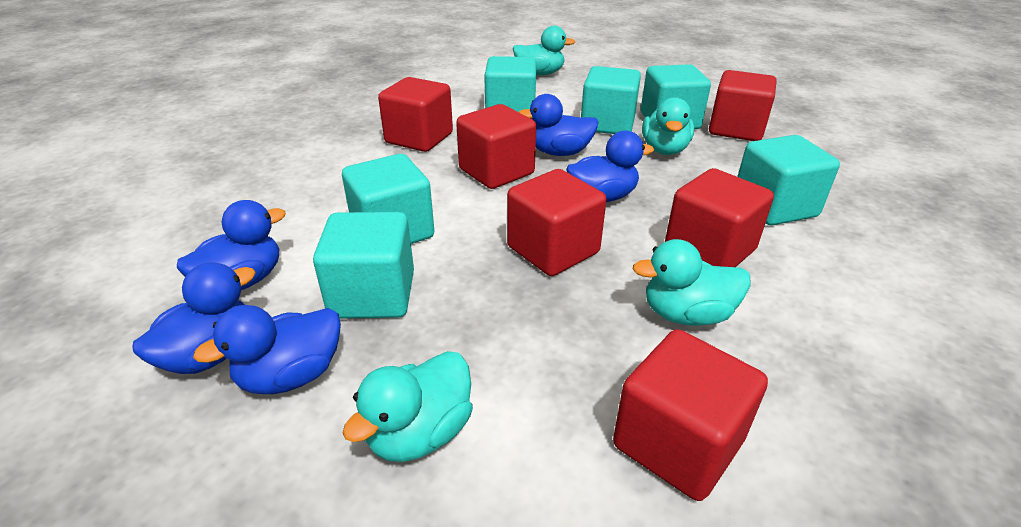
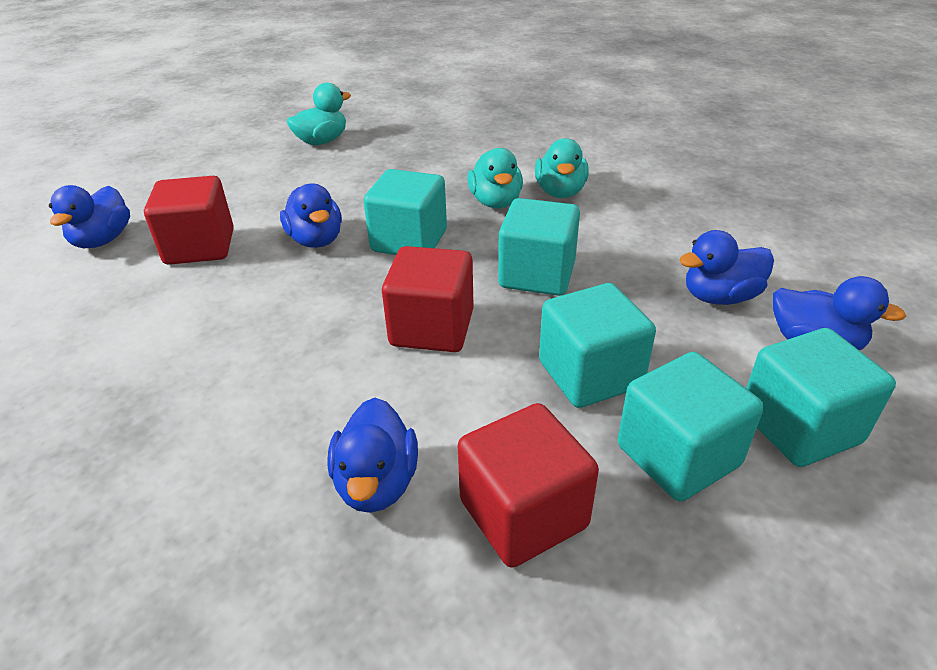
red cube: 6 -> 3
turquoise cube: 6 -> 5
turquoise duck: 4 -> 3

